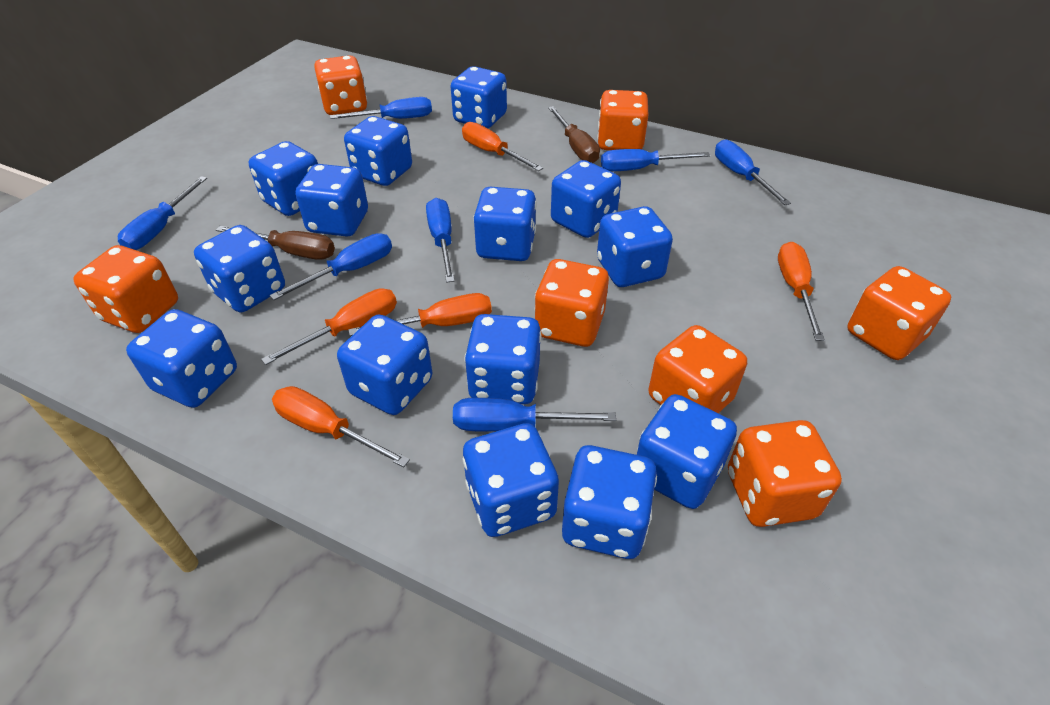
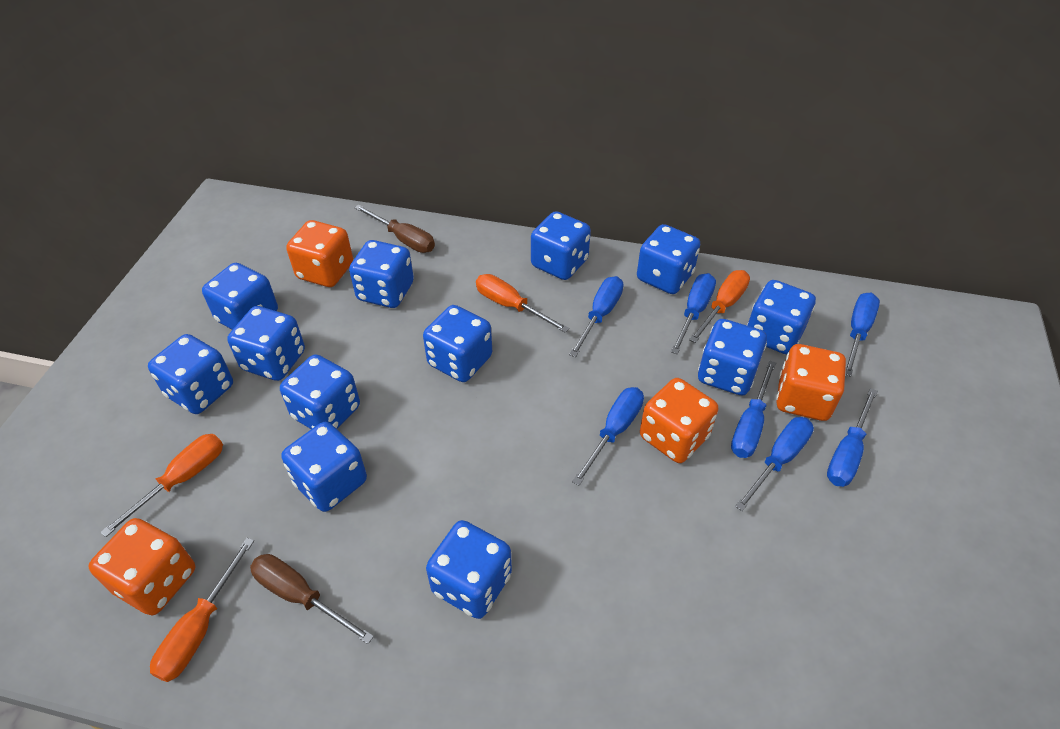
blue dice: 14 -> 12
orange dice: 7 -> 4
orange screwdriver: 5 -> 4

